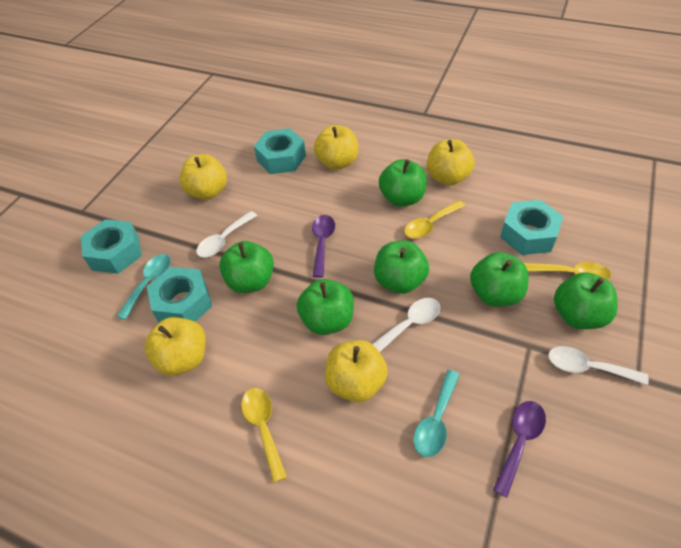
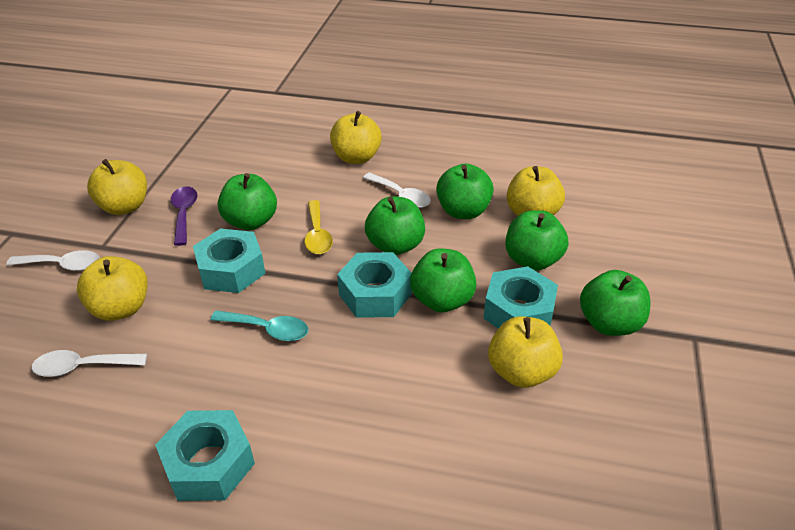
purple spoon: 2 -> 1
turquoise spoon: 2 -> 1
yellow spoon: 3 -> 1

